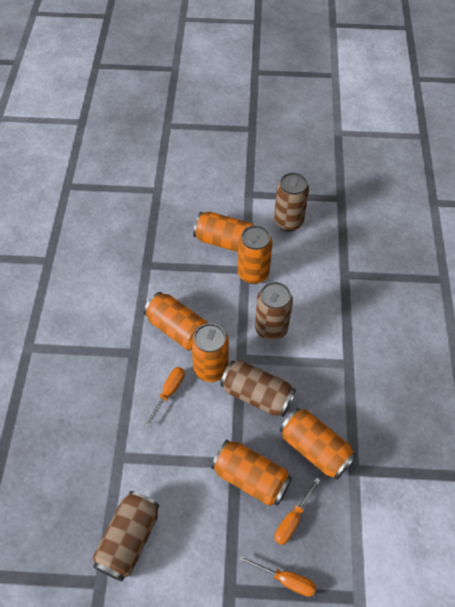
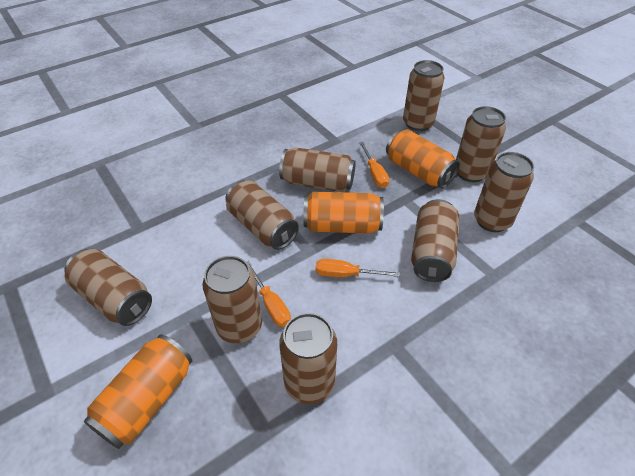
brown can: 4 -> 9
orange can: 6 -> 3

